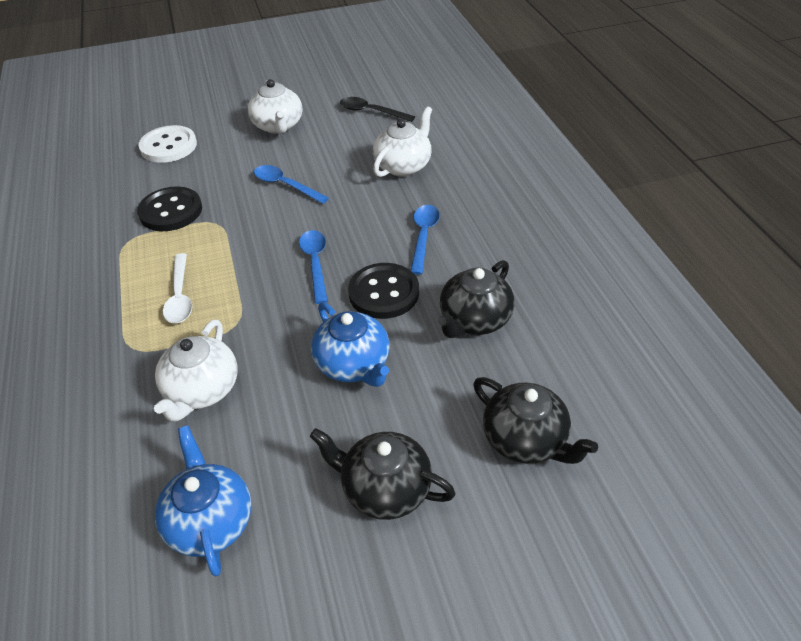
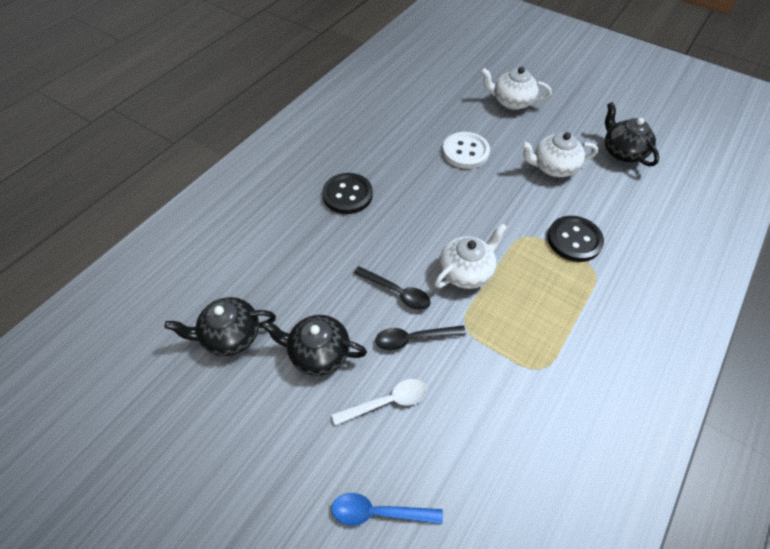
black spoon: 1 -> 2
blue spoon: 3 -> 1
blue teapot: 2 -> 0

